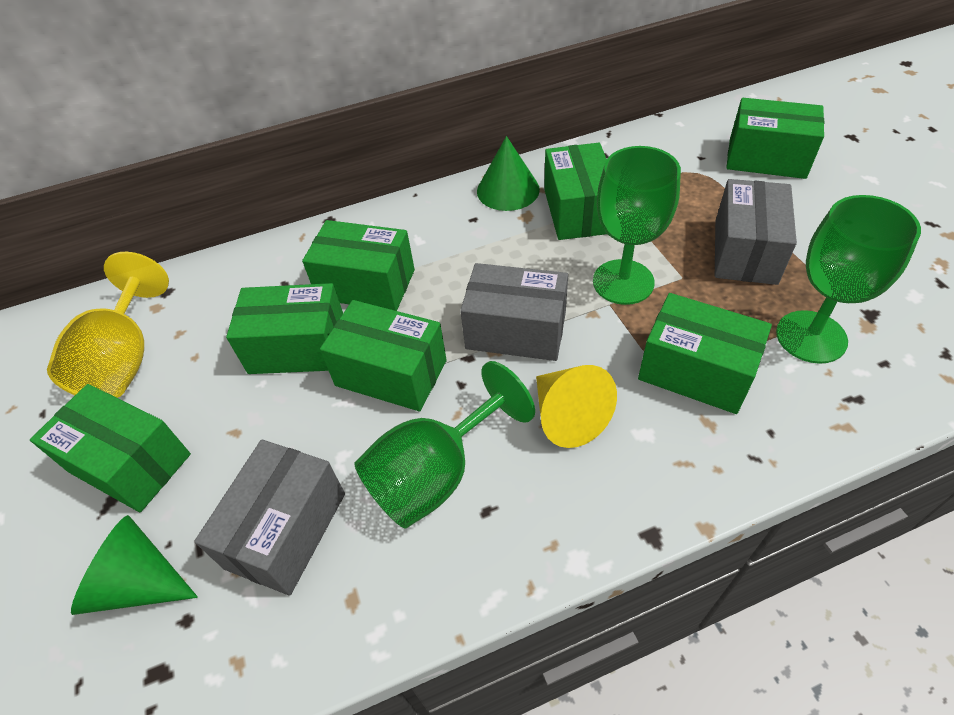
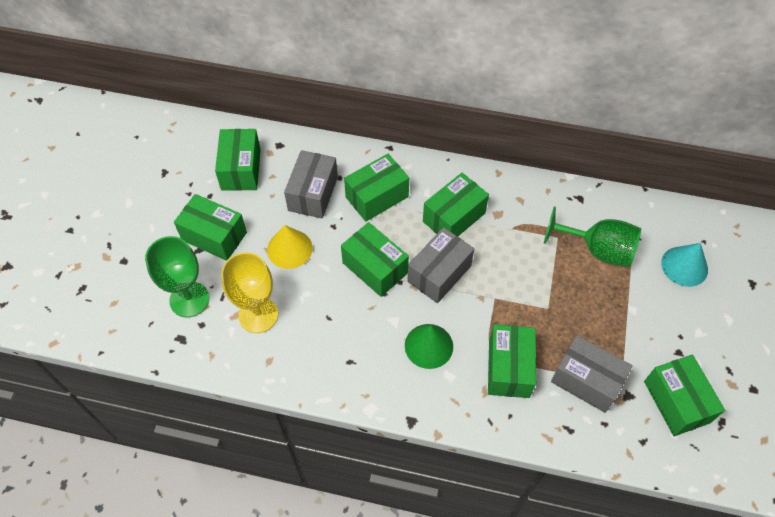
green cone: 2 -> 1
green goblet: 3 -> 2
turquoise cone: 0 -> 1

